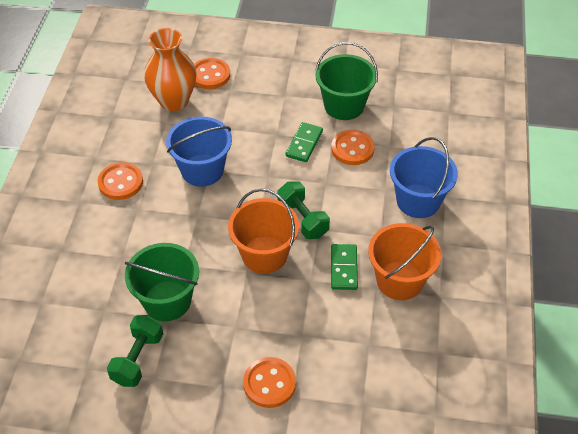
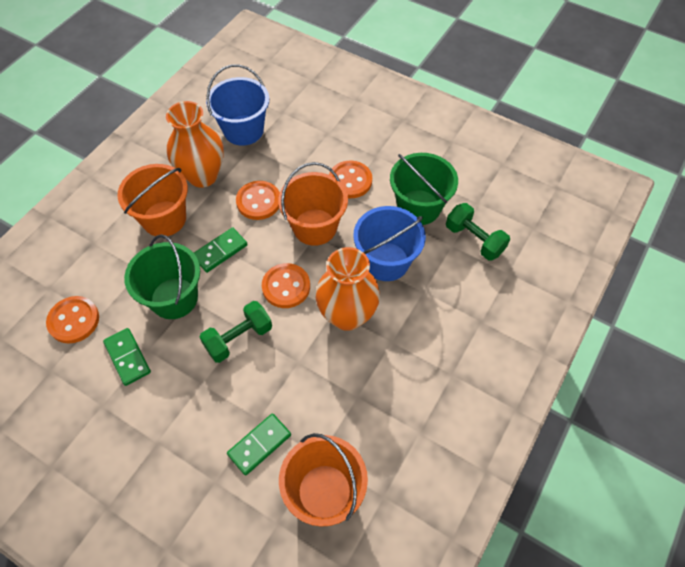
green domino: 2 -> 3
orange bucket: 2 -> 3
orange vase: 1 -> 2

